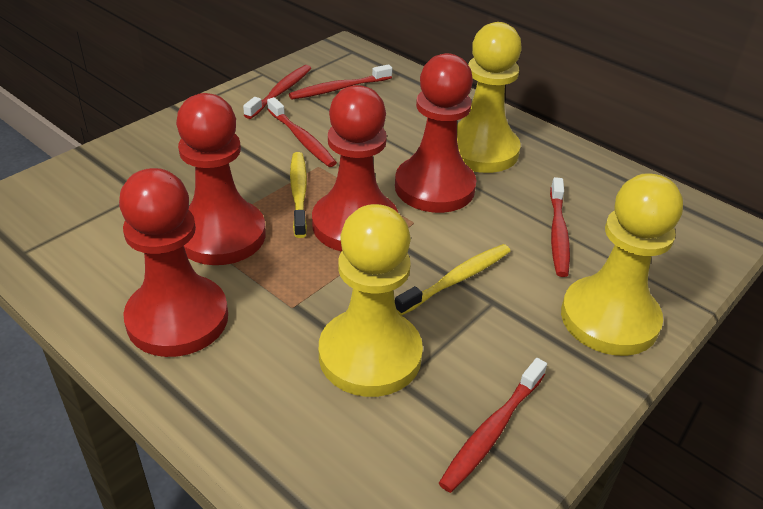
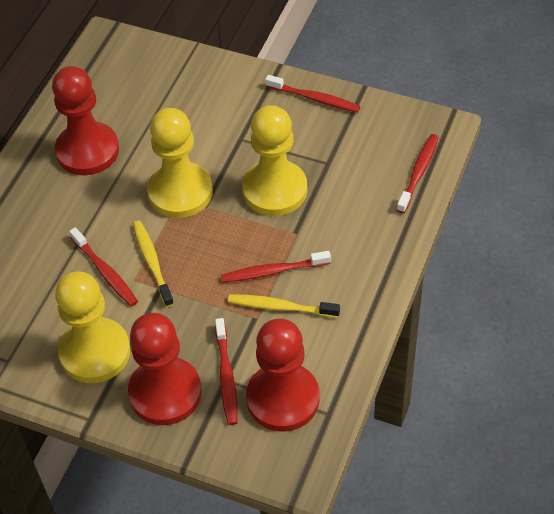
red pawn: 4 -> 3

